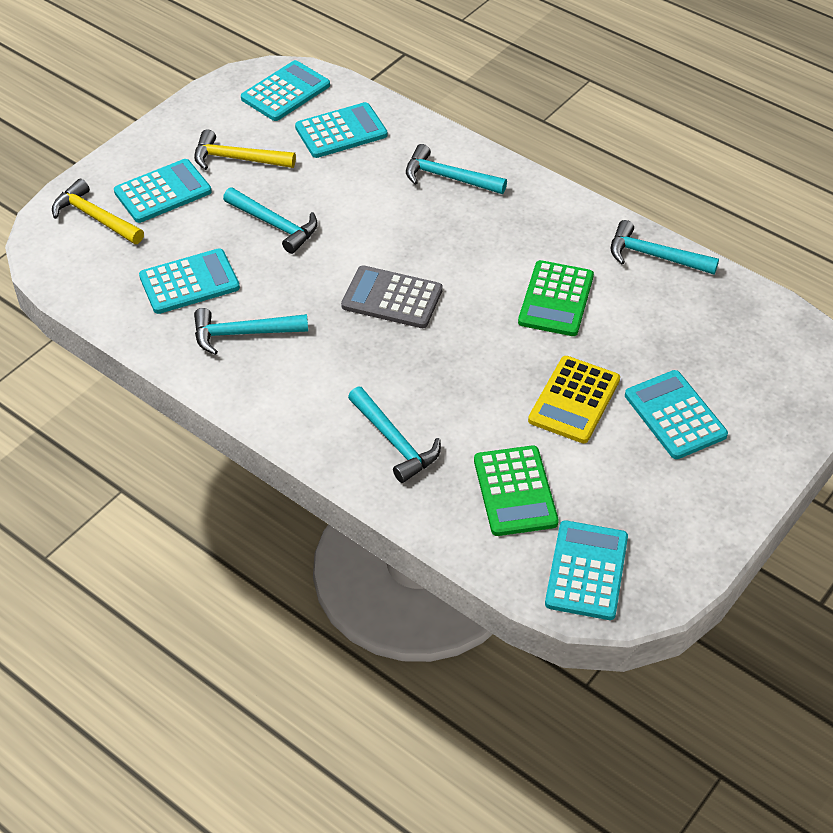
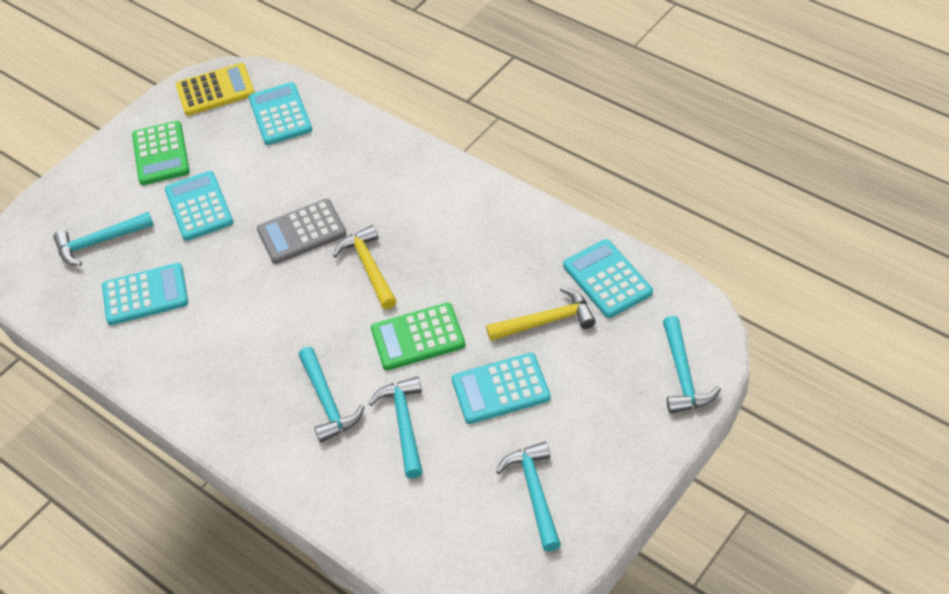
turquoise calculator: 6 -> 5

